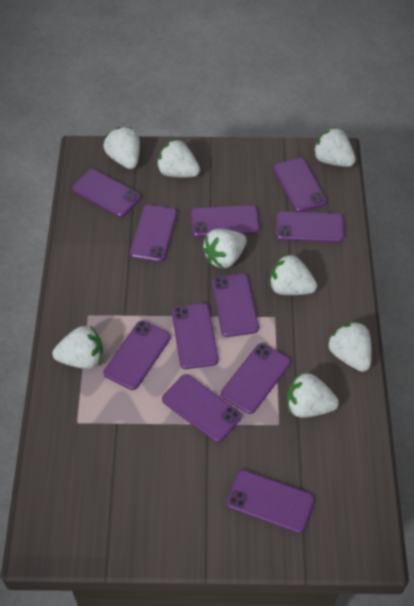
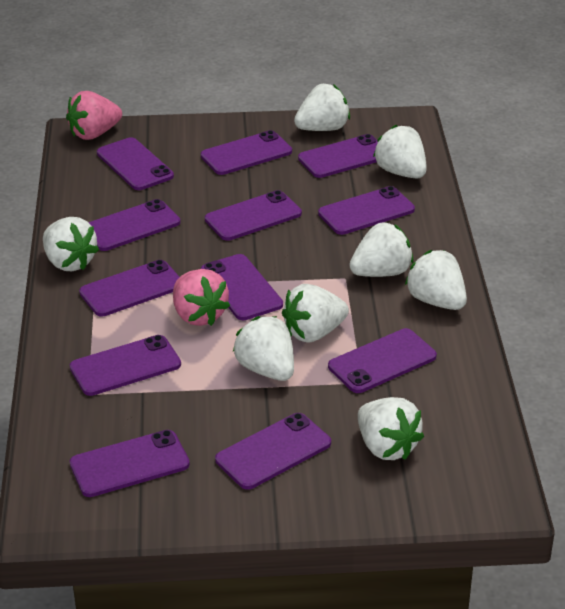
pink strawberry: 0 -> 2
purple phone: 11 -> 12

